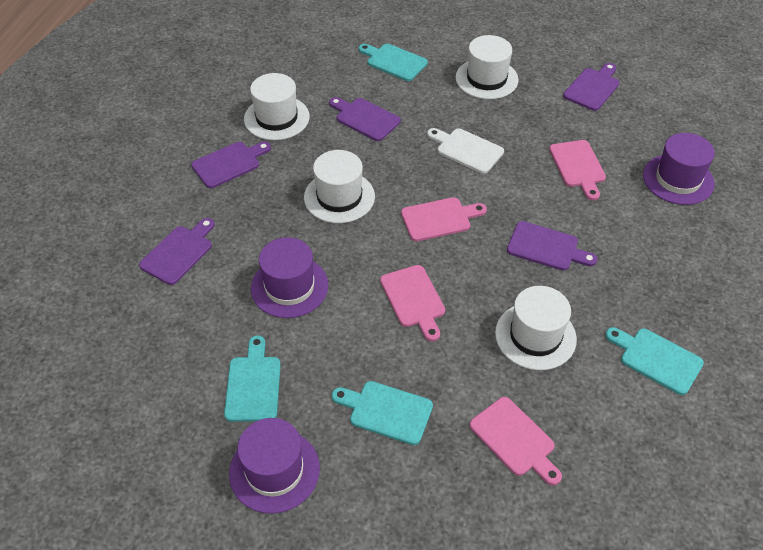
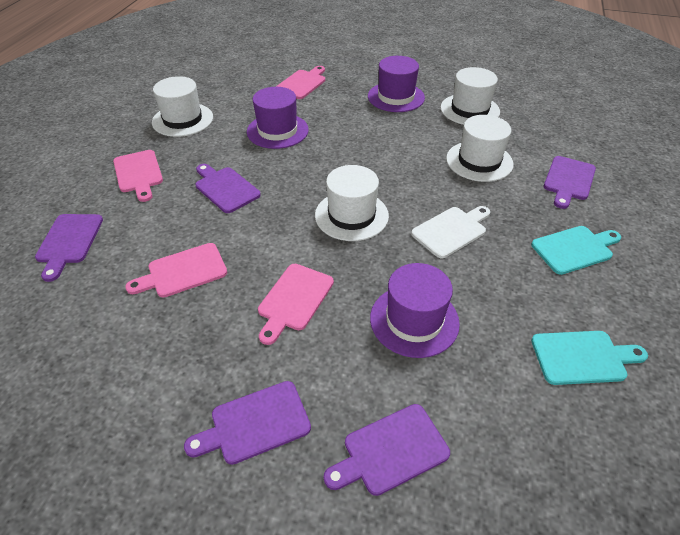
turquoise cutting board: 4 -> 2

